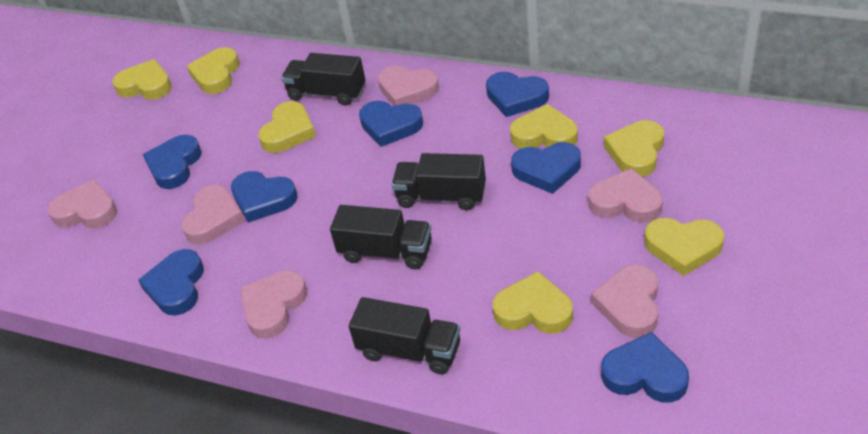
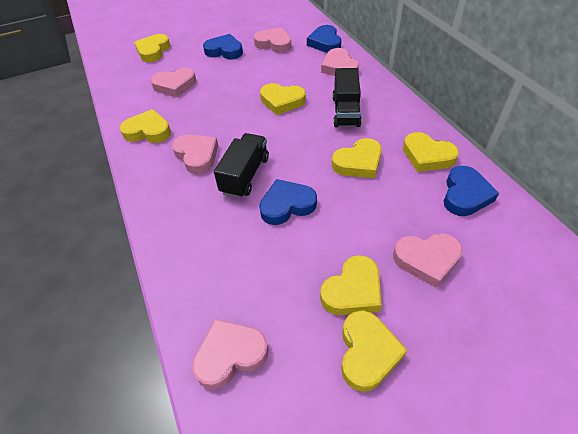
black truck: 4 -> 2
blue heart: 7 -> 4

